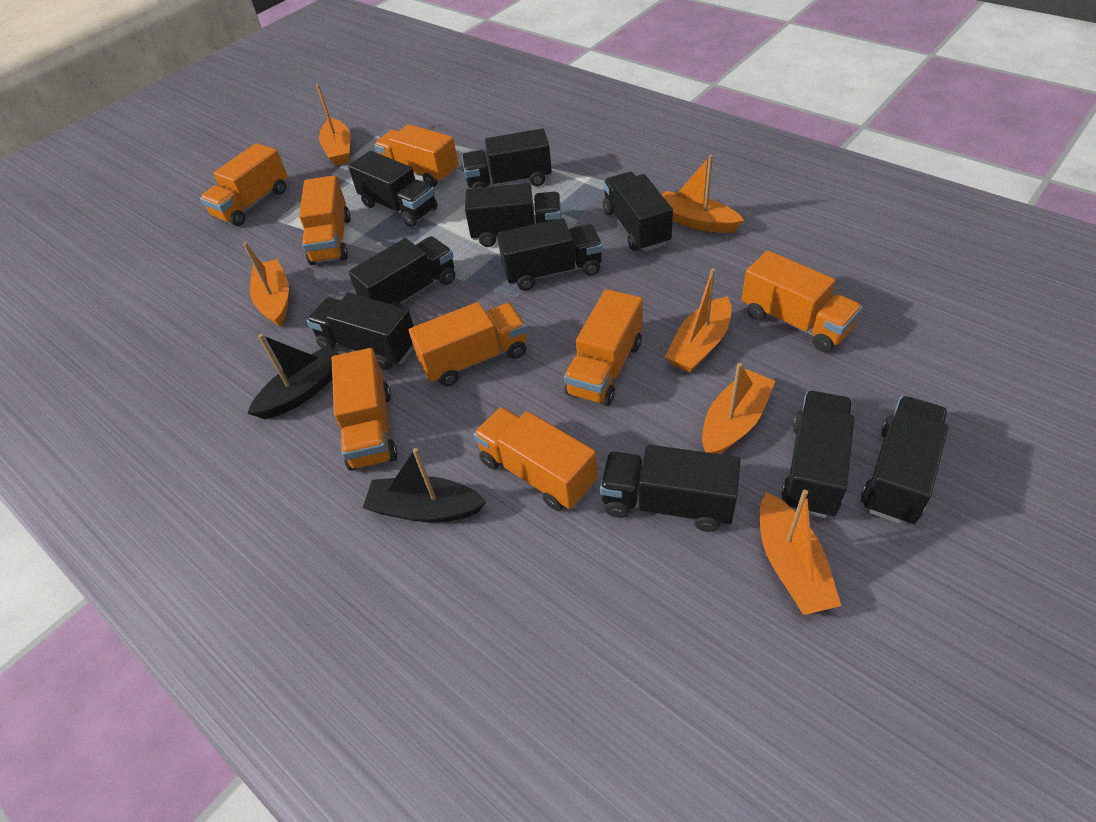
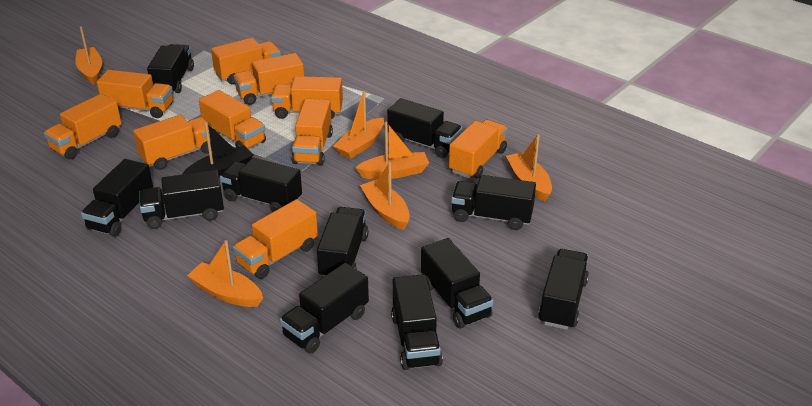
black boat: 2 -> 1
black truck: 10 -> 11
orange truck: 8 -> 10

